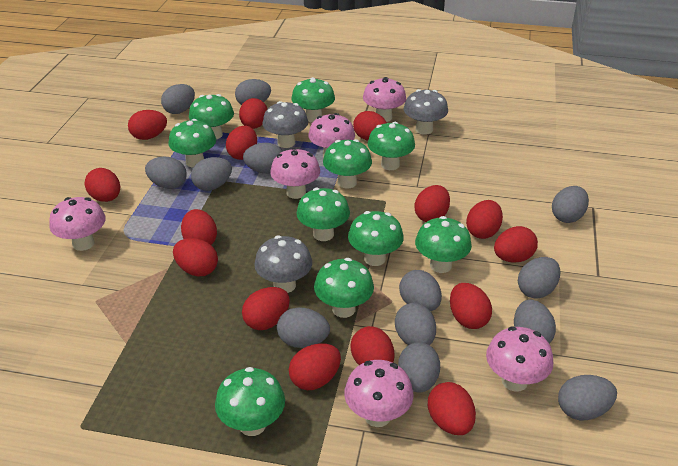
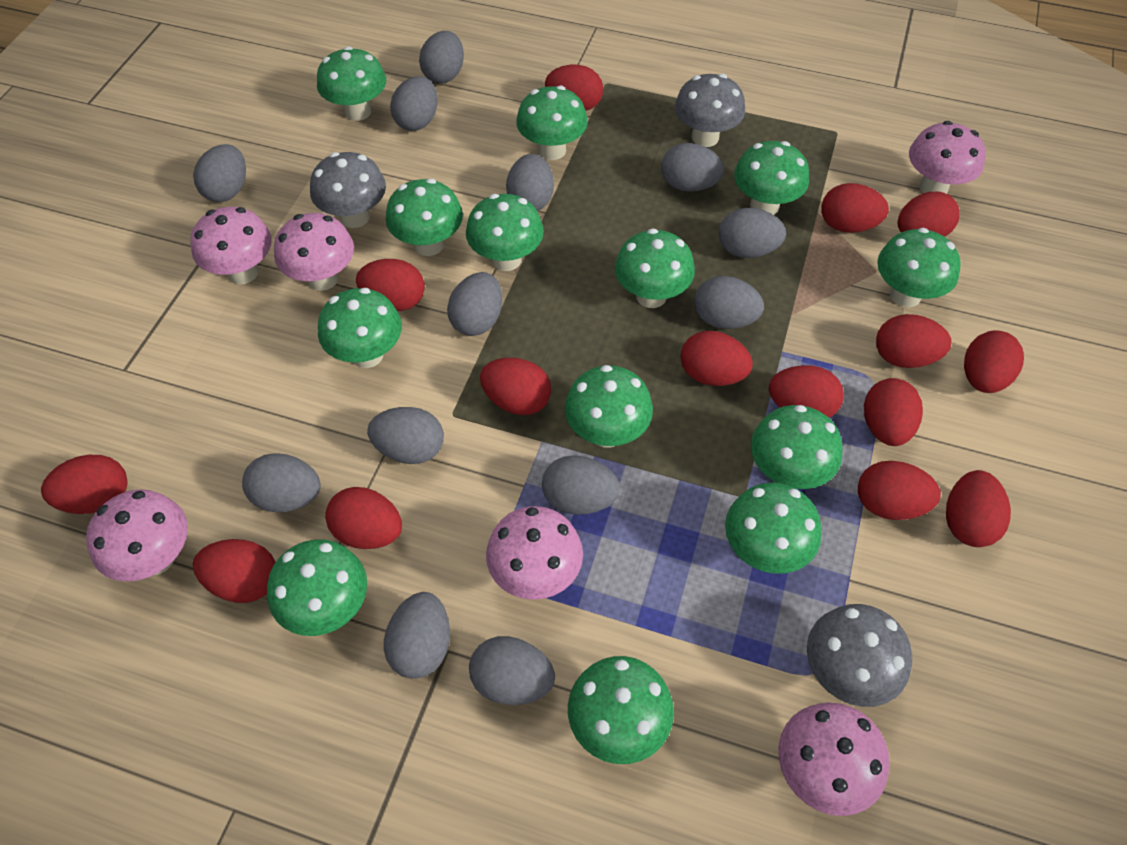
green mushroom: 10 -> 13

